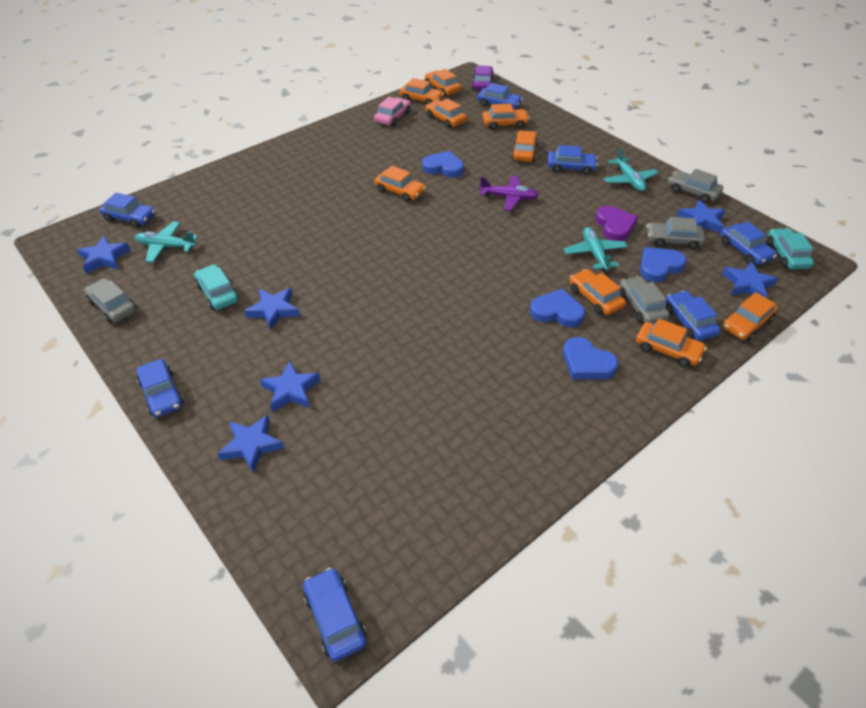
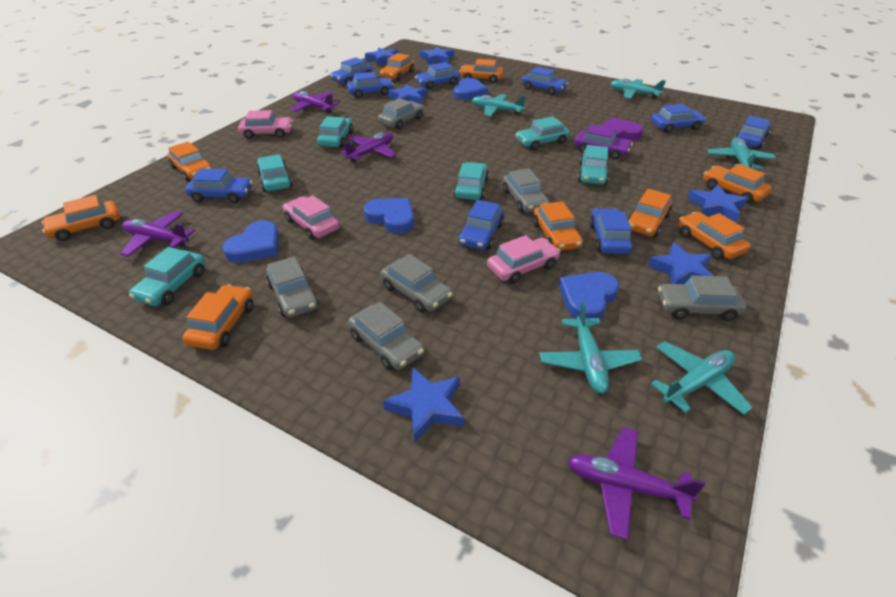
blue car: 7 -> 9
grey car: 4 -> 6
pink car: 1 -> 3
purple plane: 1 -> 4
turquoise car: 2 -> 6
turquoise plane: 3 -> 5

